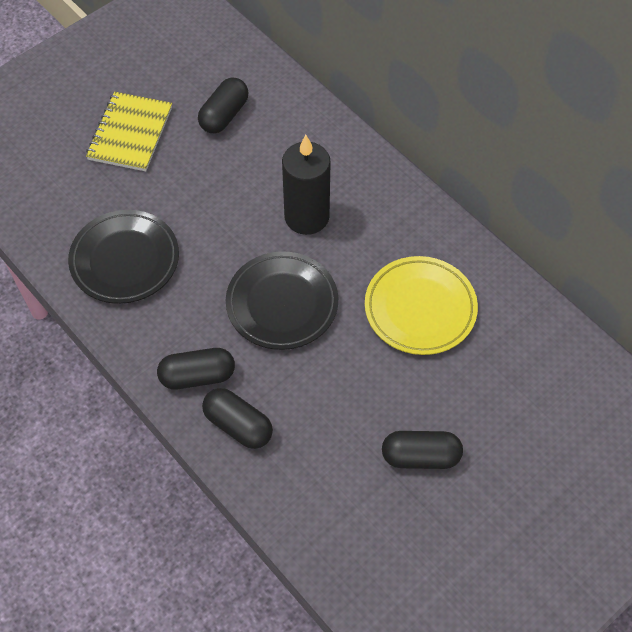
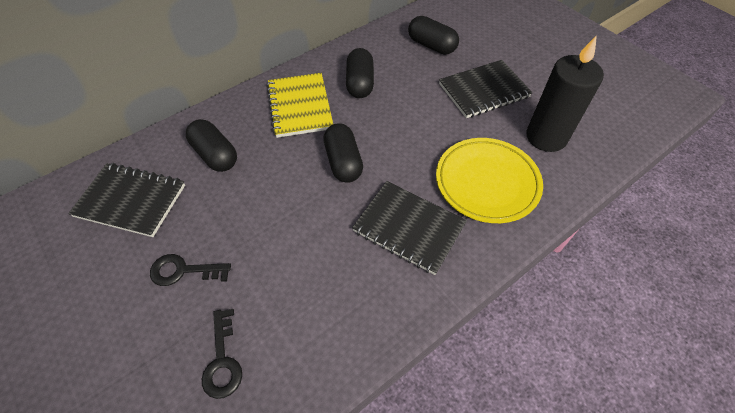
black key: 0 -> 2
black notebook: 0 -> 3
black plate: 2 -> 0

